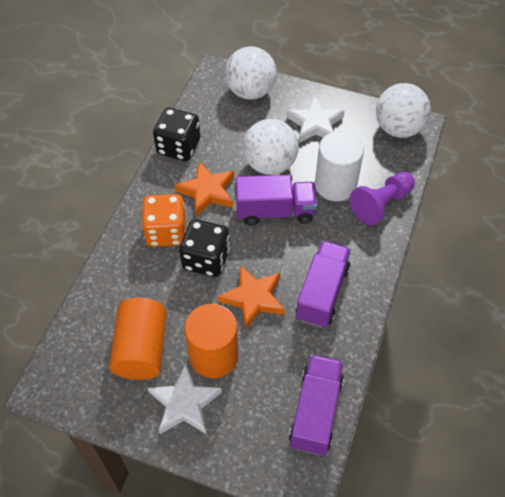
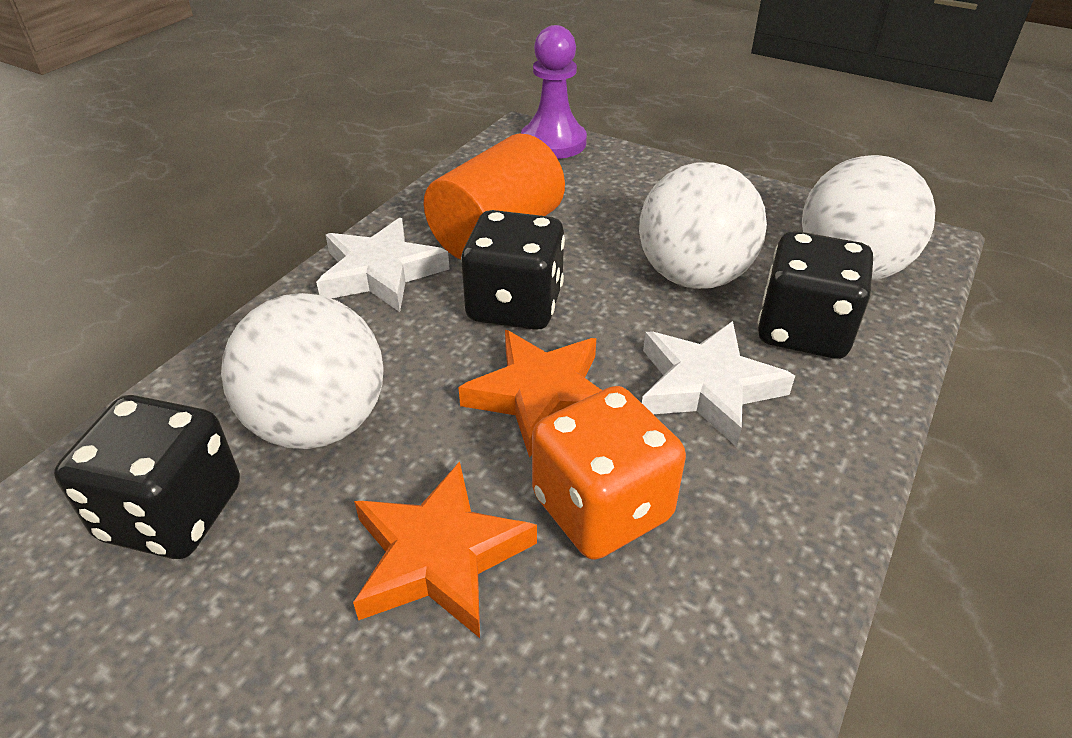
black dice: 2 -> 3
orange cylinder: 2 -> 1
purple truck: 3 -> 0
white cylinder: 1 -> 0

